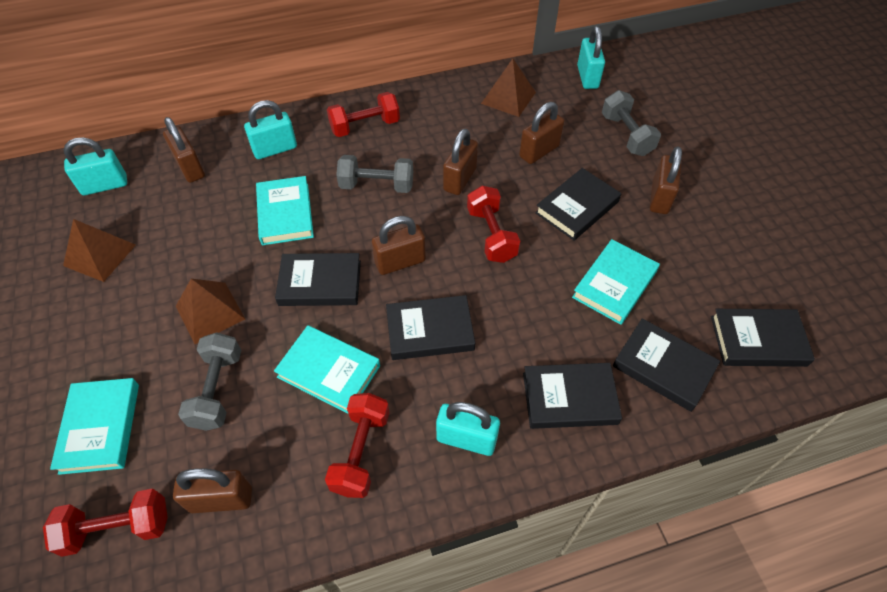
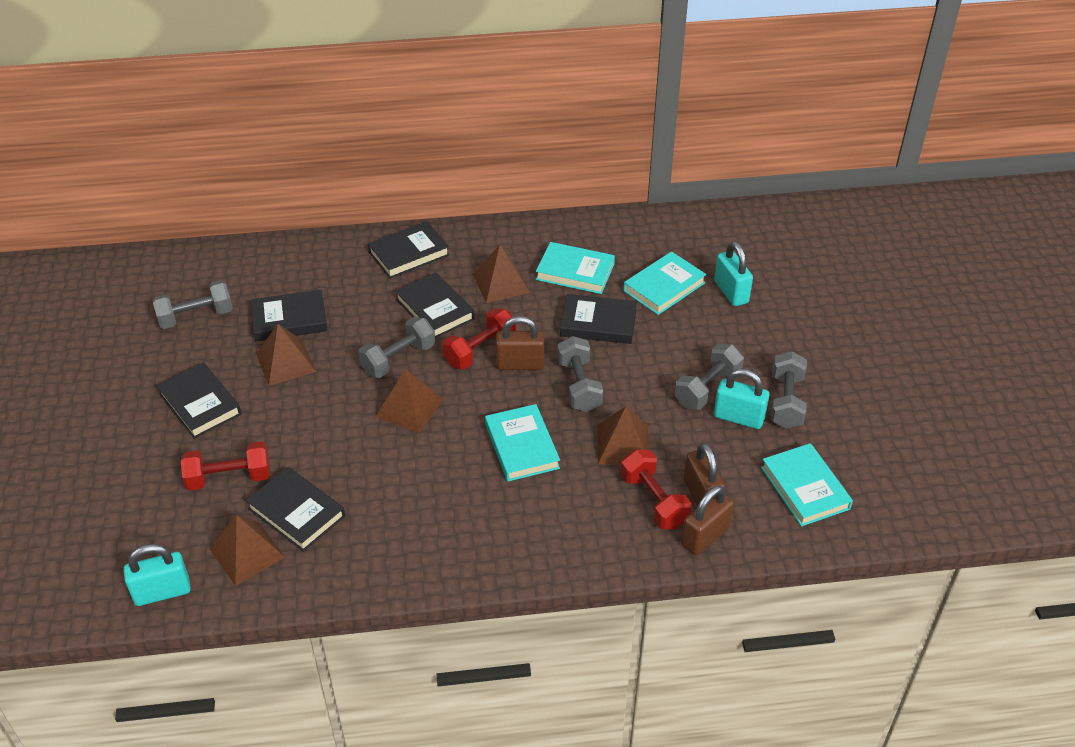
brown padlock: 6 -> 3
brown pyramid: 3 -> 5
grey dumbbell: 3 -> 5
red dumbbell: 4 -> 3
turquoise padlock: 4 -> 3

